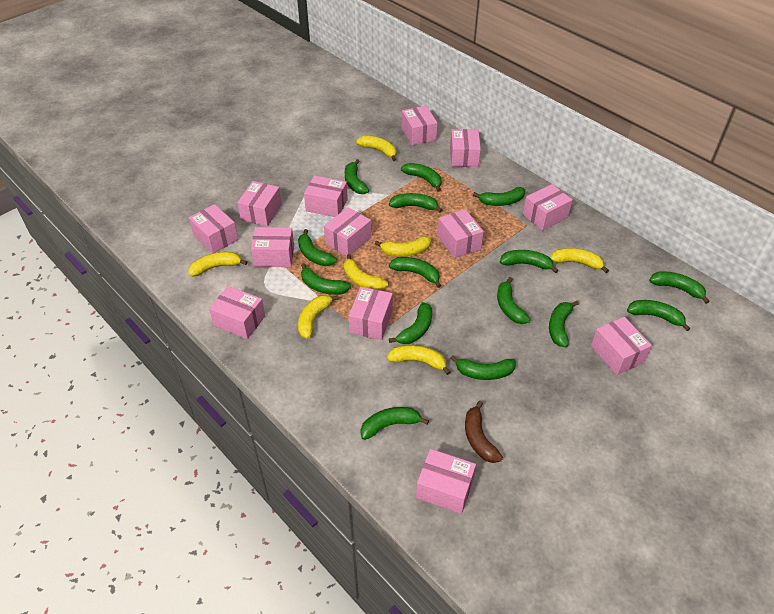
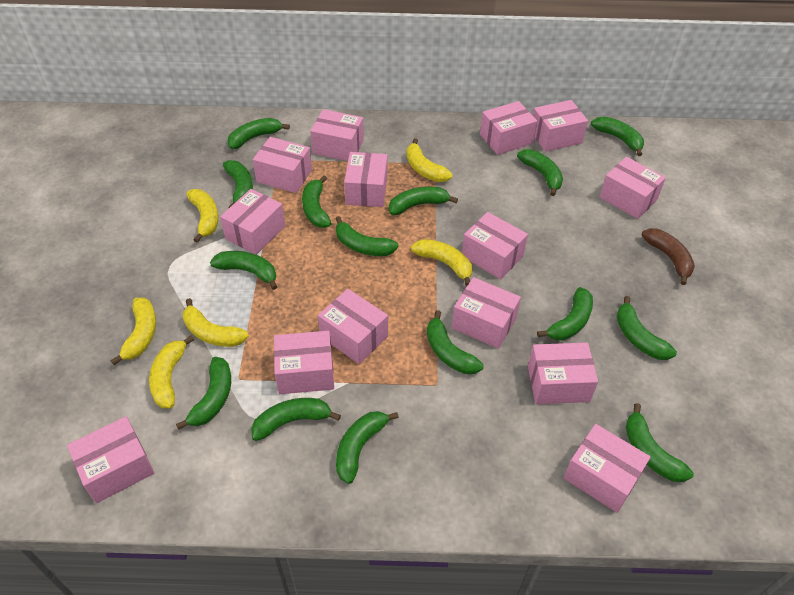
pink box: 13 -> 14
yellow banana: 7 -> 6

